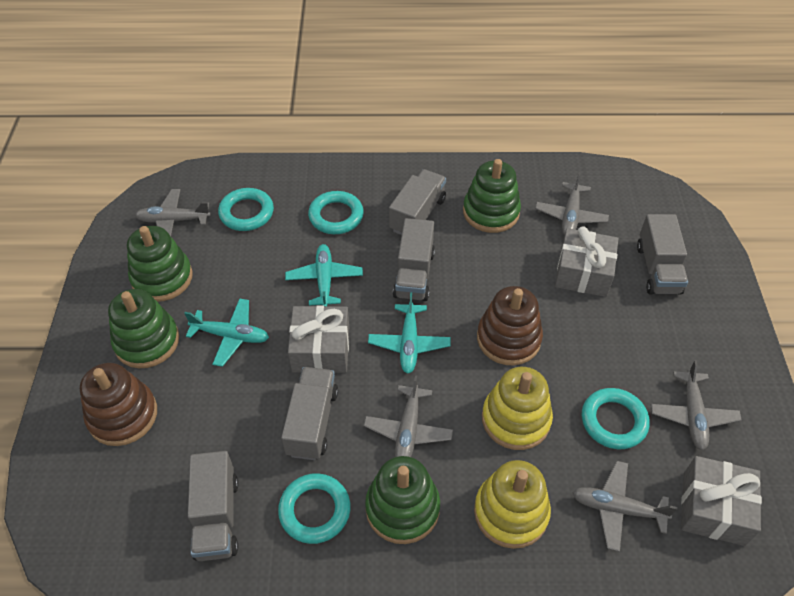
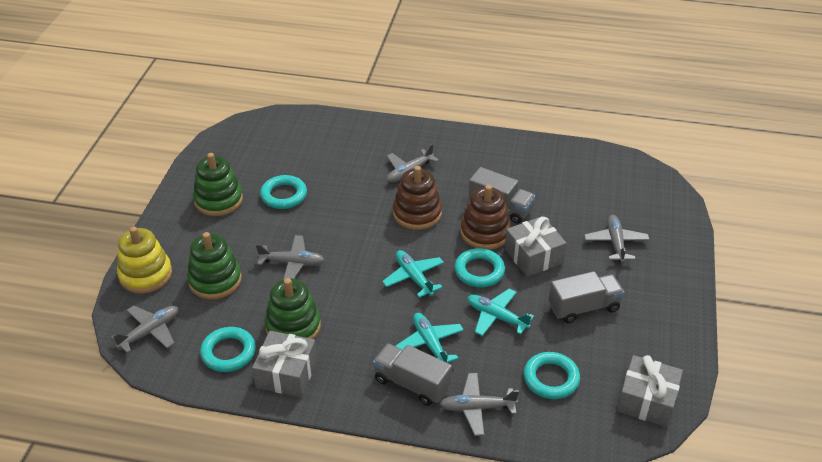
green stacking toy: 4 -> 3
grey truck: 5 -> 3
yellow stacking toy: 2 -> 1

